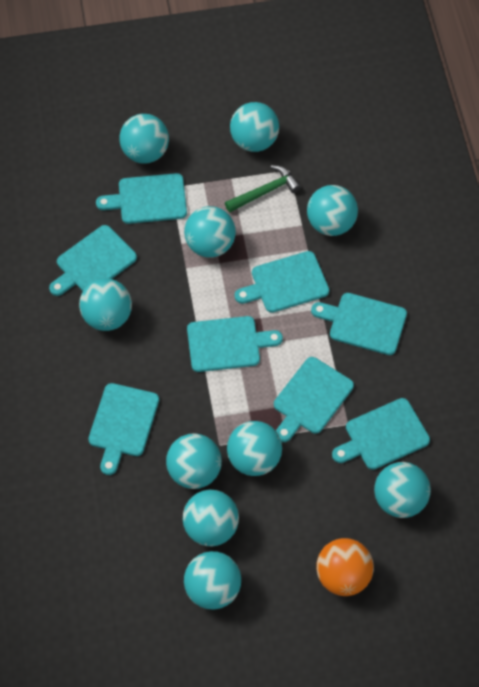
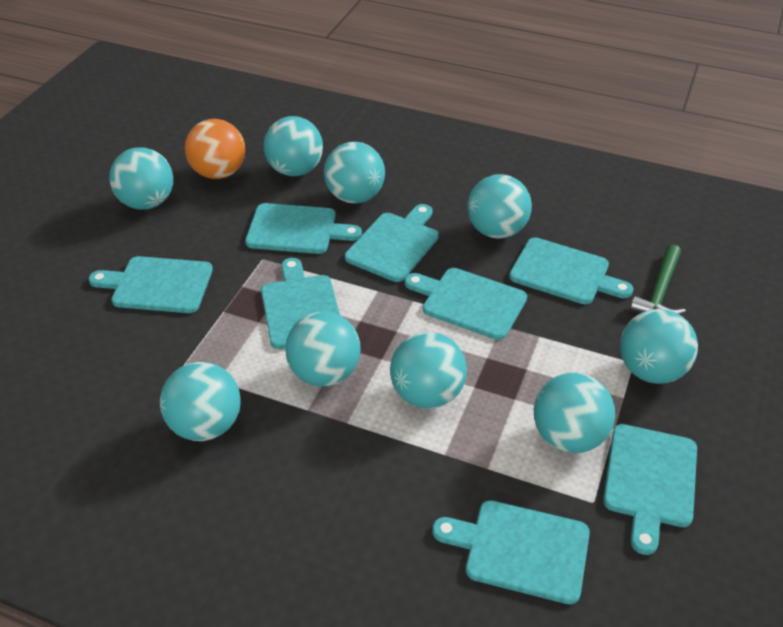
turquoise ball: 10 -> 9

